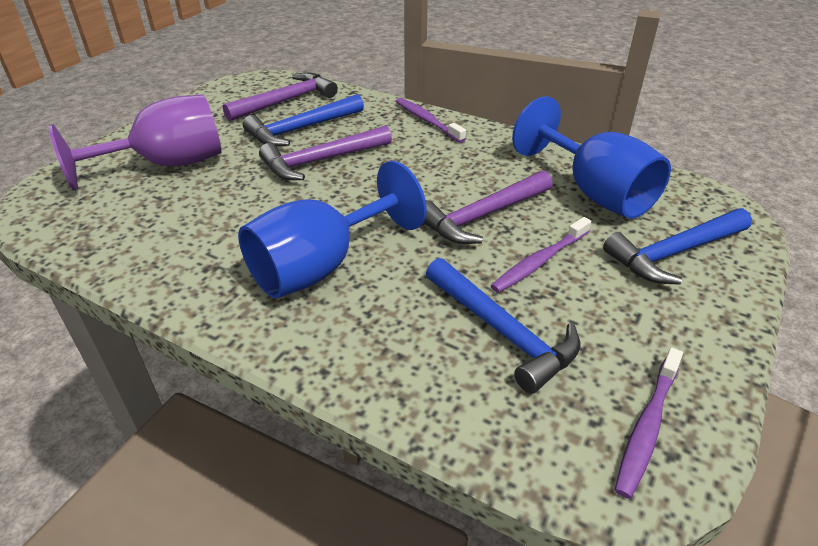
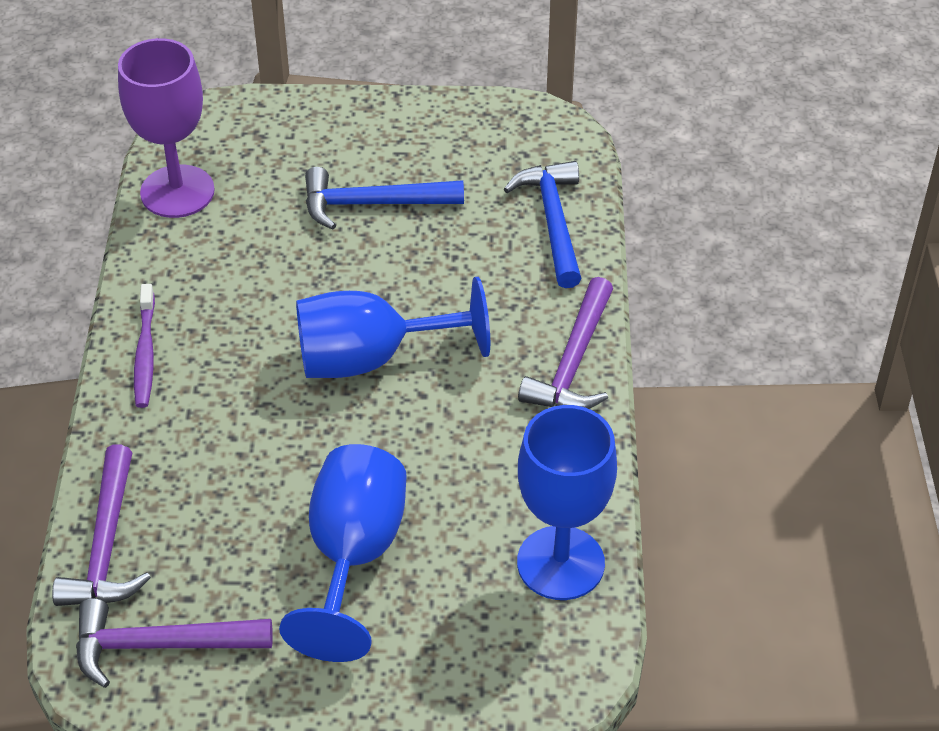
blue goblet: 2 -> 3
blue hammer: 3 -> 2
purple toothbrush: 3 -> 1

